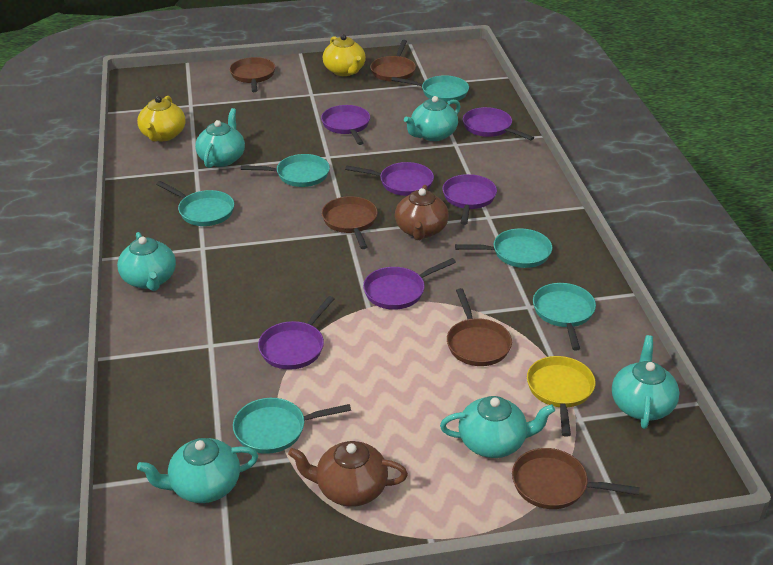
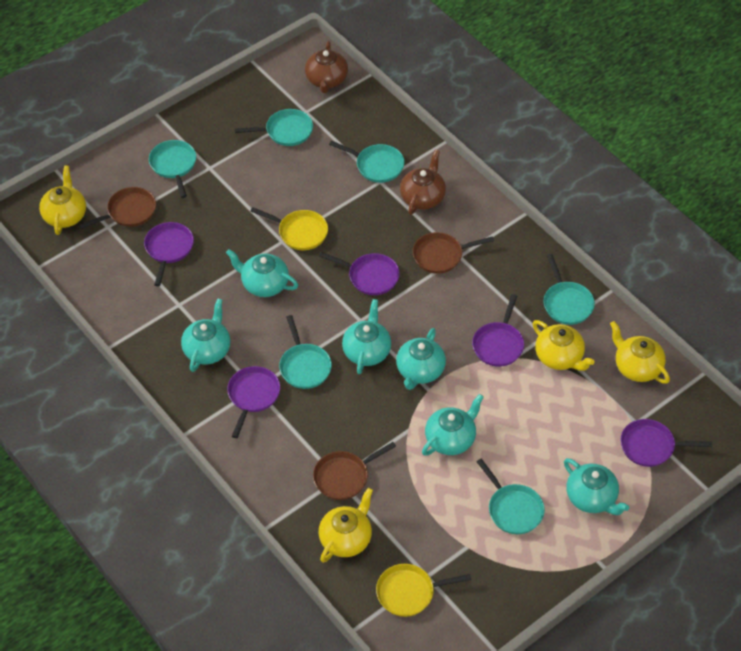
brown pan: 5 -> 3
purple pan: 6 -> 5
yellow pan: 1 -> 2
yellow teapot: 2 -> 4

